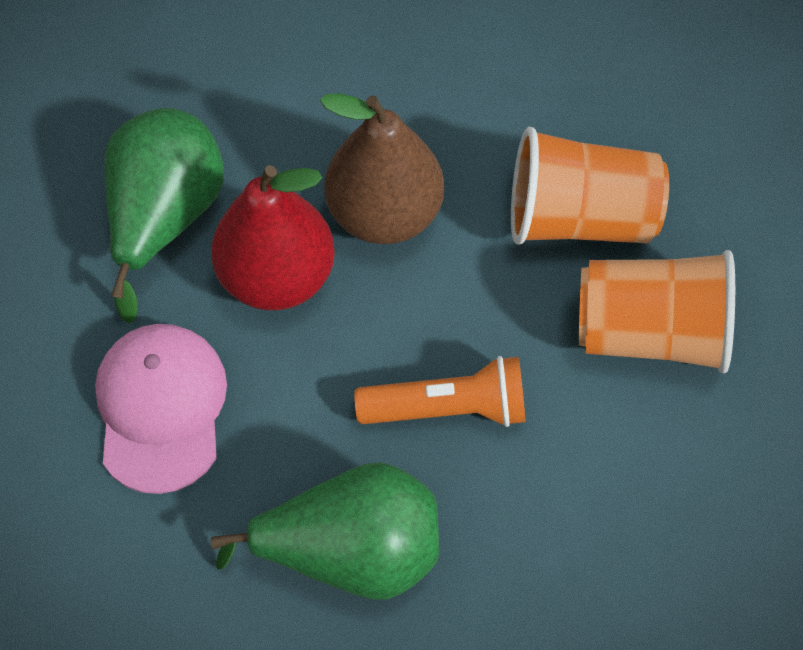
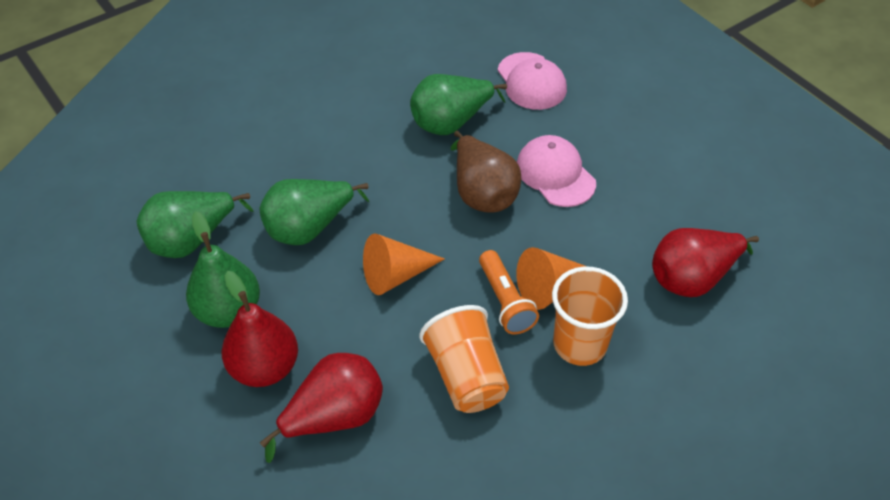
green pear: 2 -> 4
orange cone: 0 -> 2
pink cap: 1 -> 2
red pear: 1 -> 3

